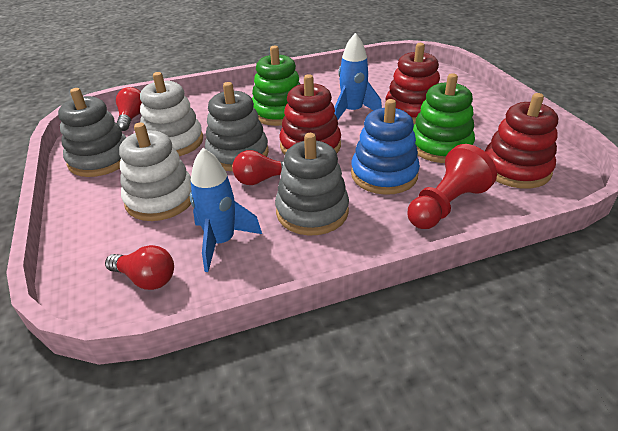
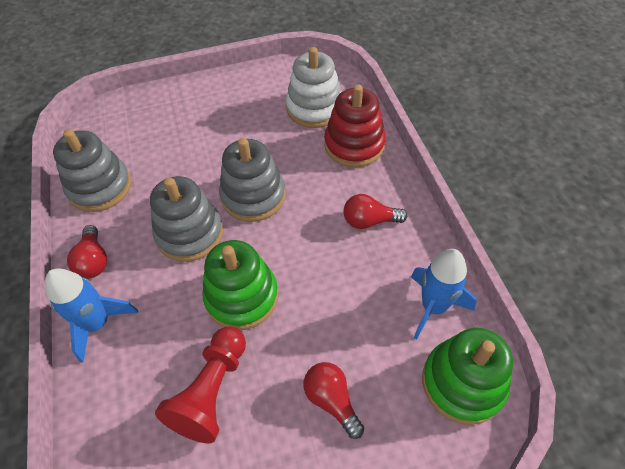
blue stacking toy: 1 -> 0
red stacking toy: 3 -> 1
white stacking toy: 2 -> 1

